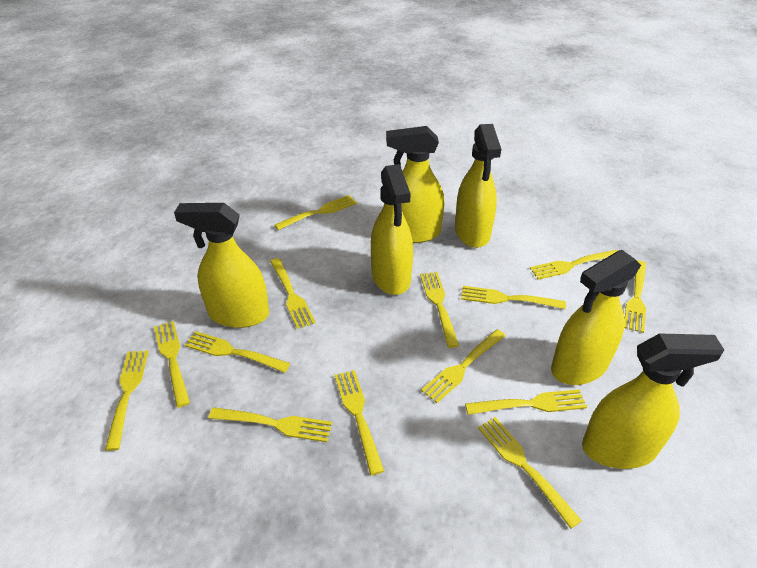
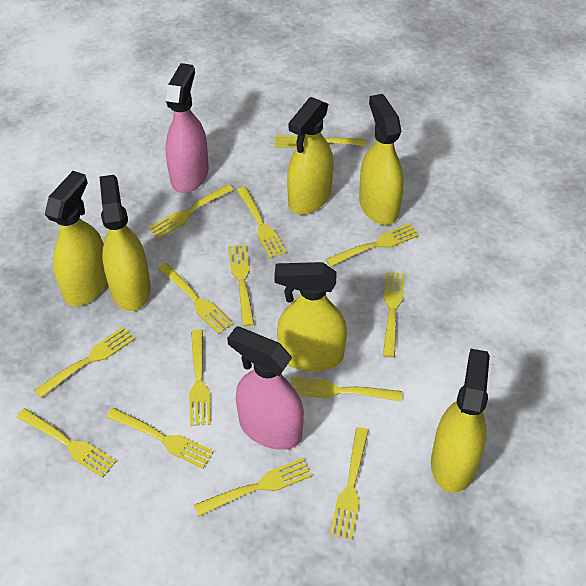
pink spray bottle: 0 -> 2

